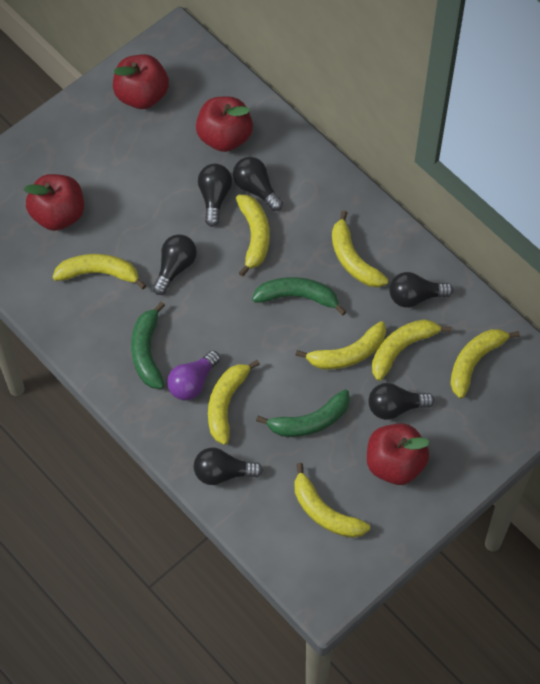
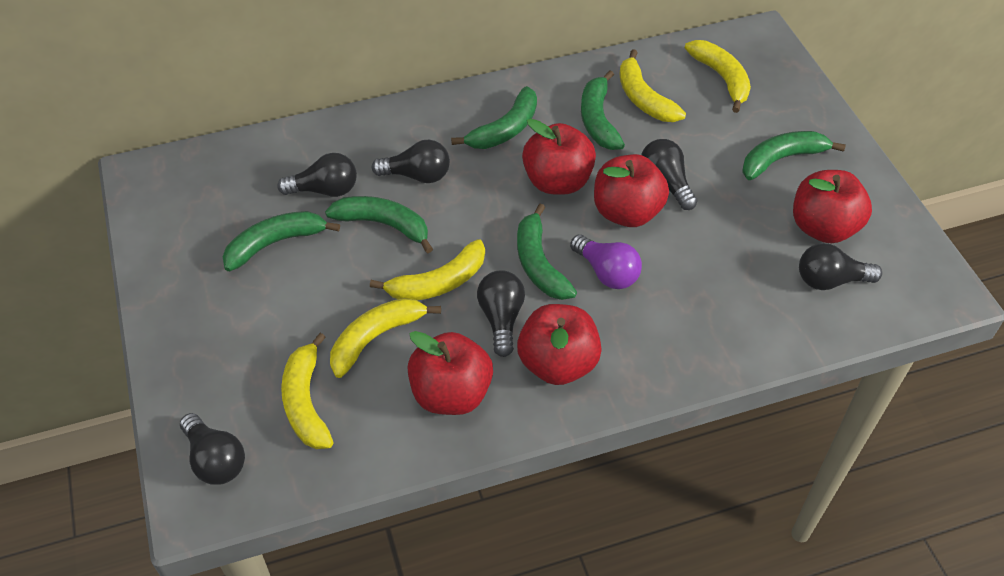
green banana: 3 -> 6
red apple: 4 -> 5
yellow banana: 8 -> 5

